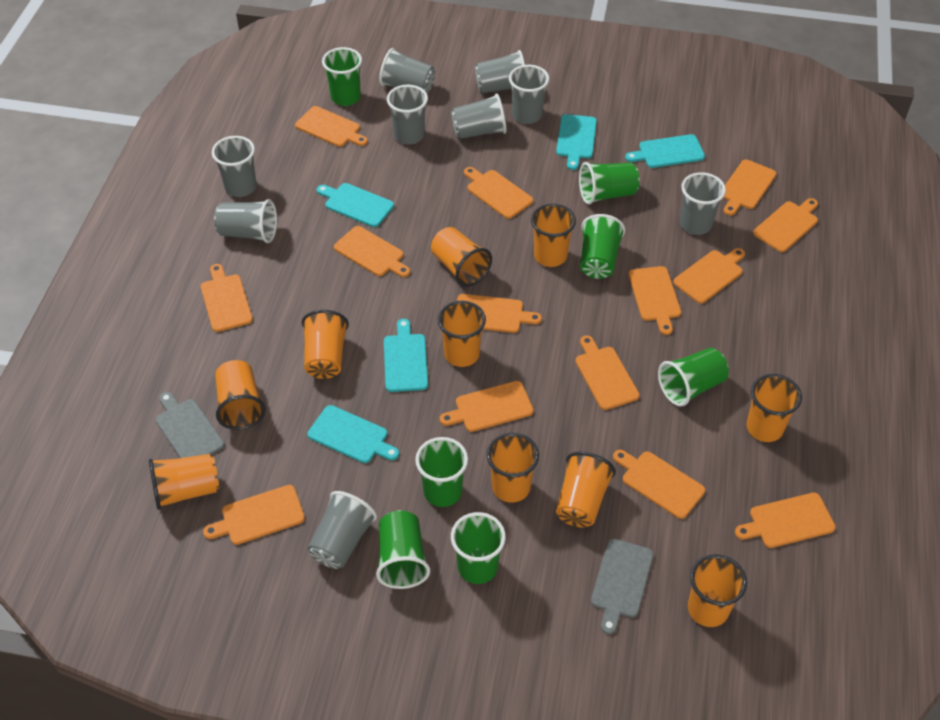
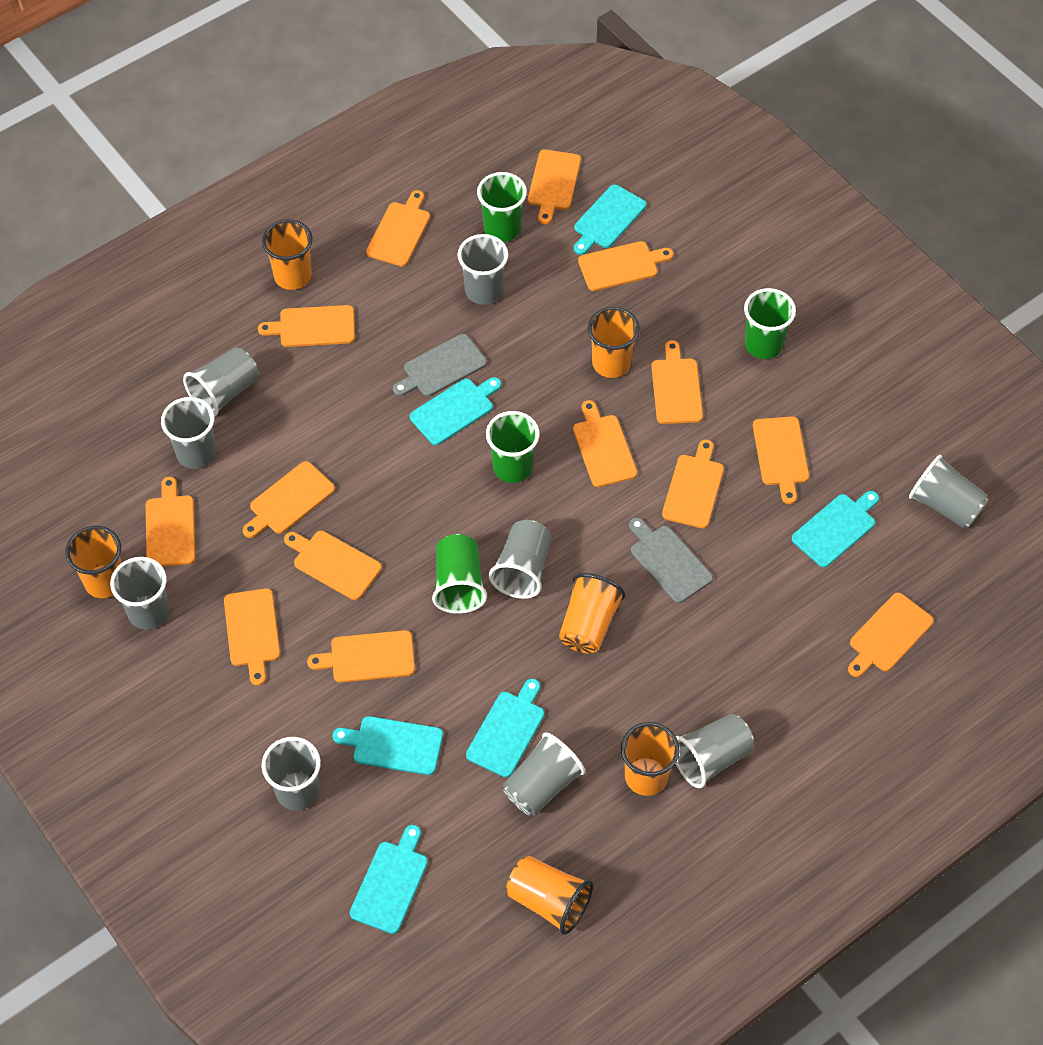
green cup: 7 -> 4
orange cup: 10 -> 6
turquoise cutting board: 5 -> 6

